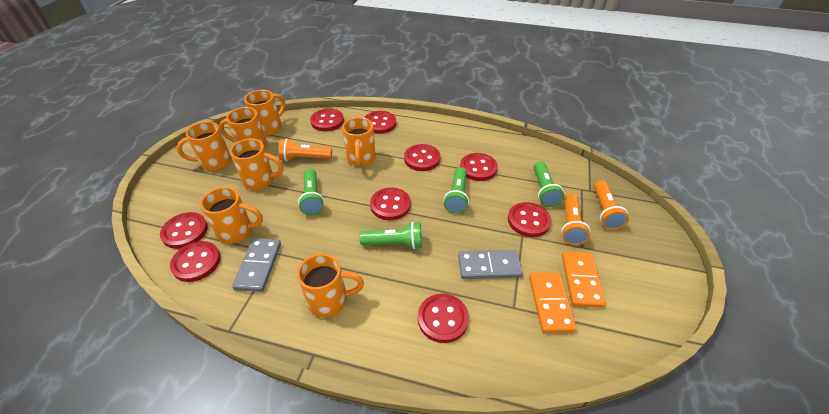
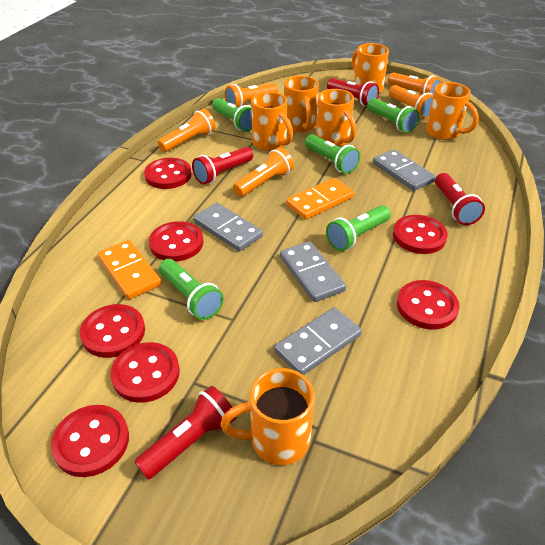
green flashlight: 4 -> 5
grey domino: 2 -> 4
orange flashlight: 3 -> 5
orange mug: 7 -> 6
red button: 9 -> 7
red flashlight: 0 -> 4

